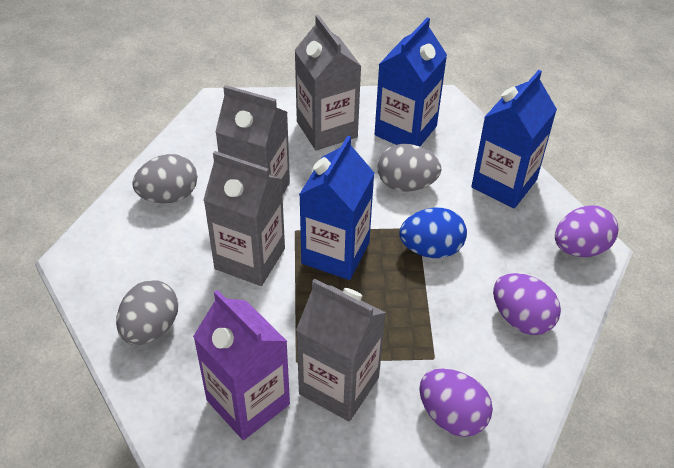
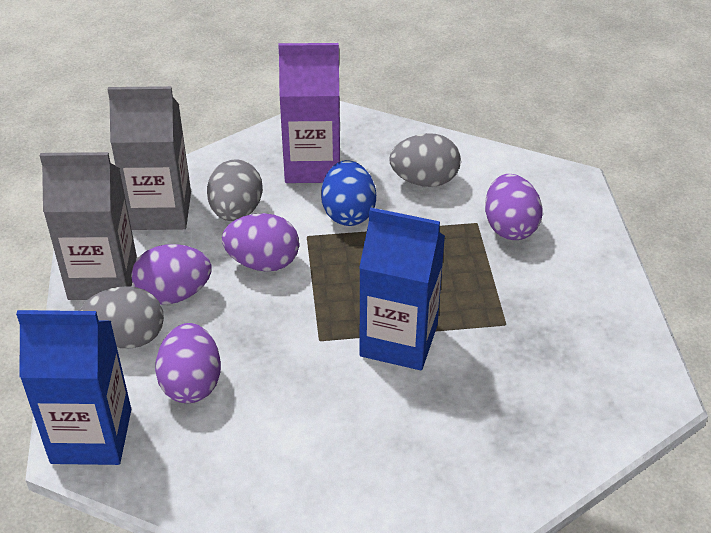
blue carton: 3 -> 2
grey carton: 4 -> 2
purple egg: 3 -> 4

